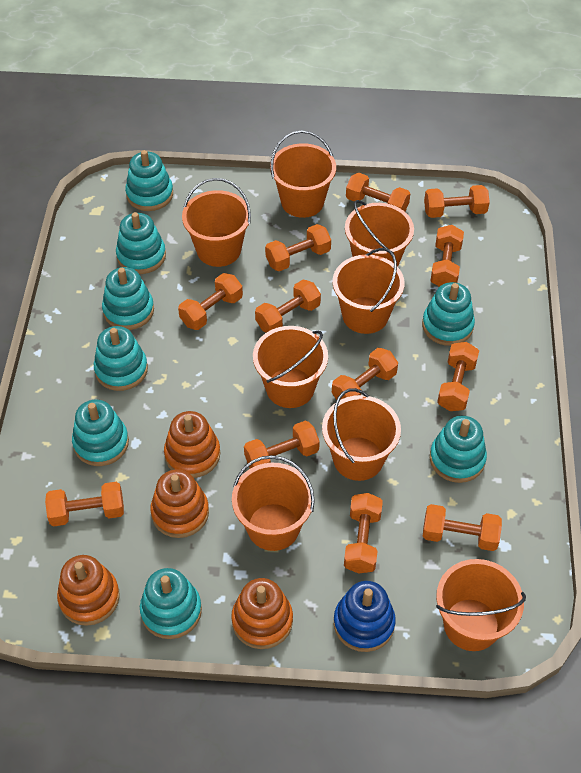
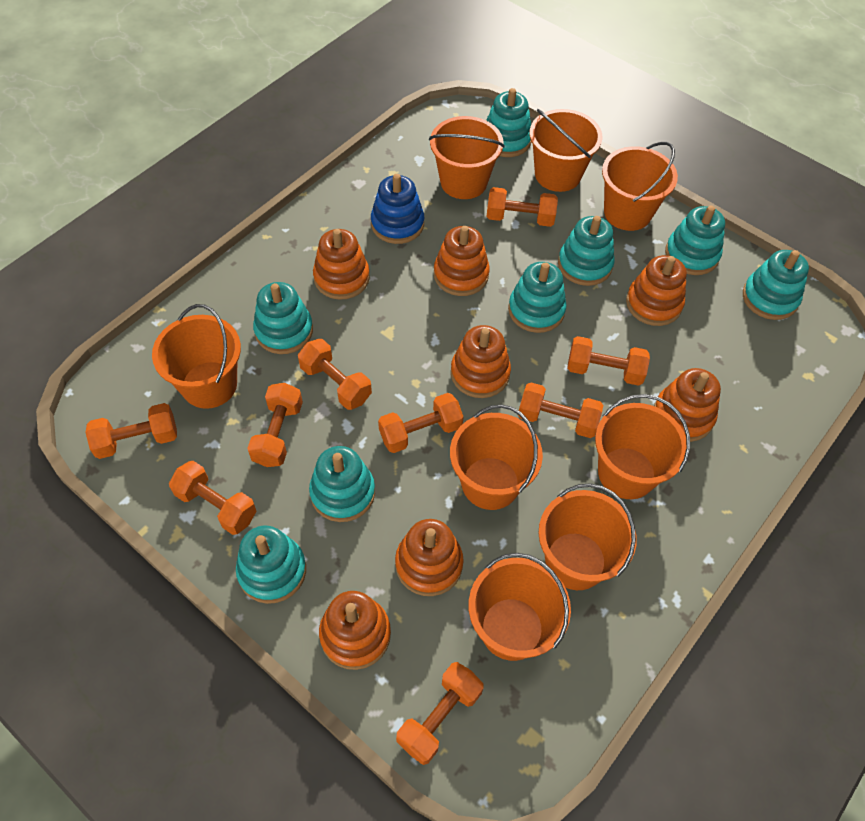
orange dumbbell: 12 -> 9
orange stacking toy: 4 -> 7

